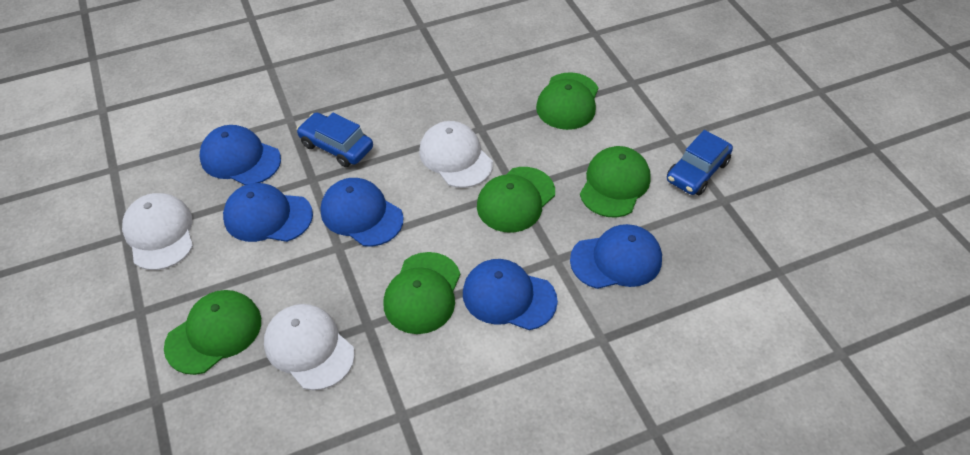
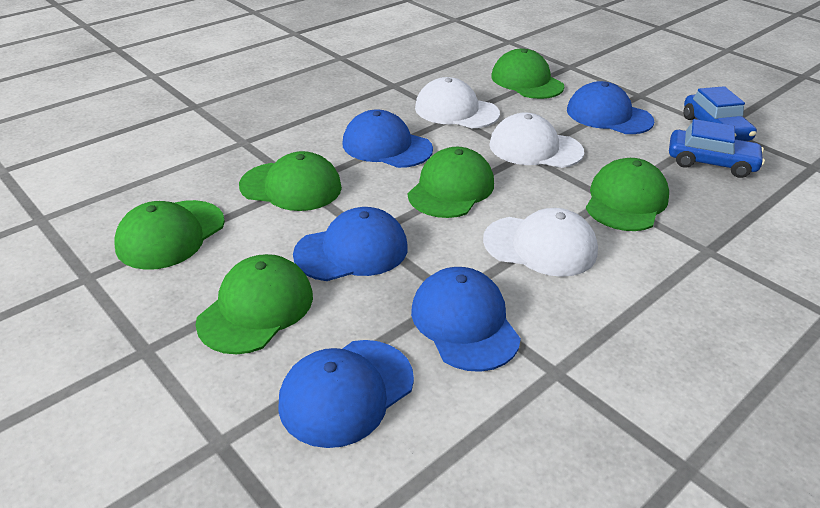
green cap: 5 -> 6

